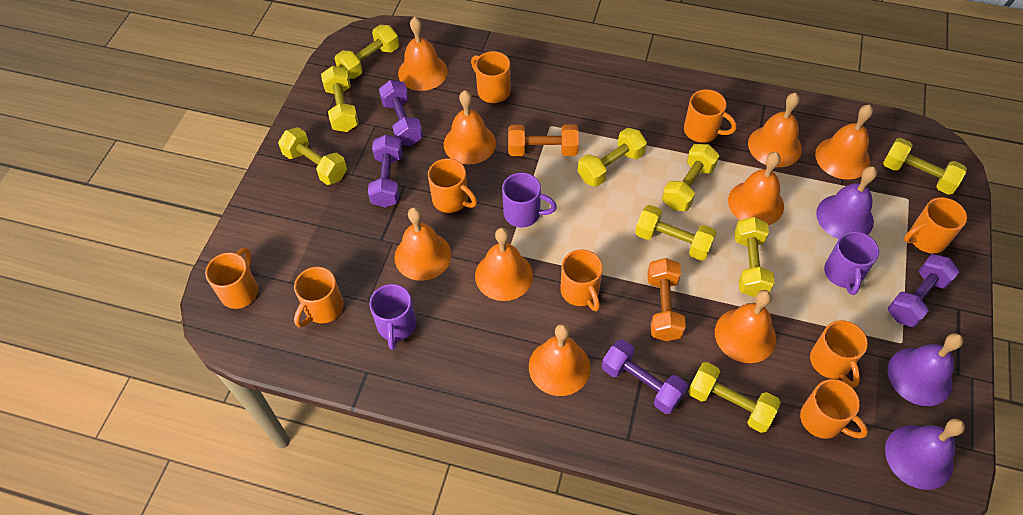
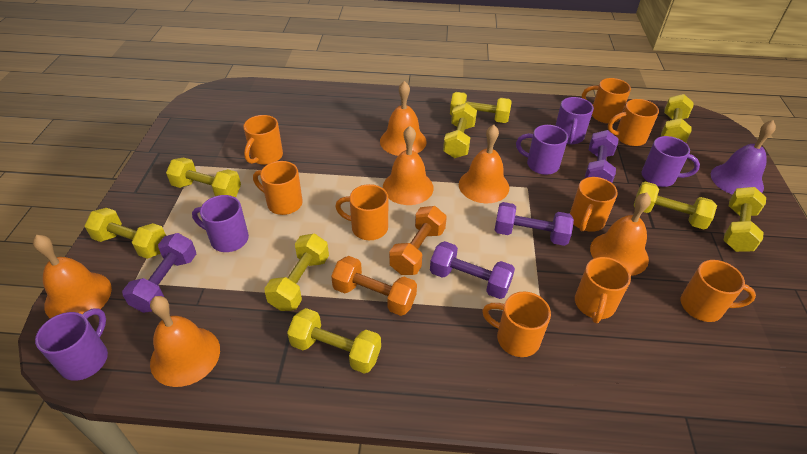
orange bell: 9 -> 6
purple bell: 3 -> 1
purple mug: 3 -> 5

